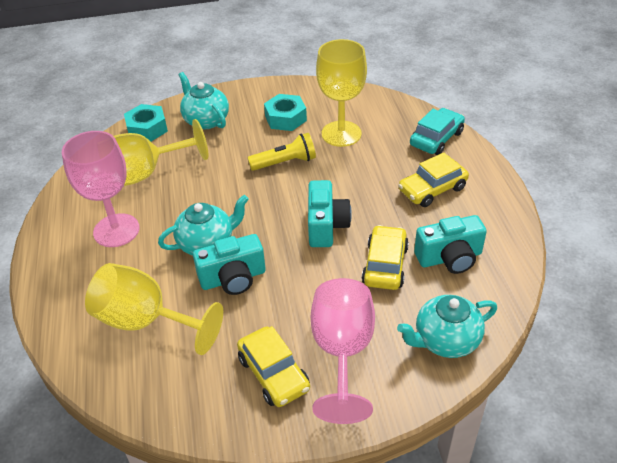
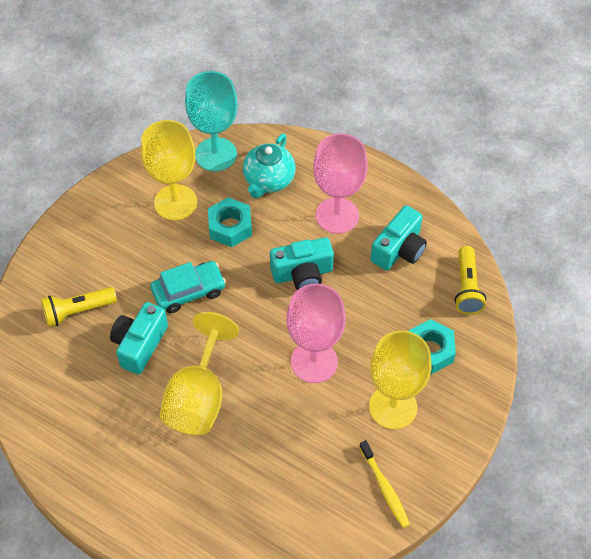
turquoise goblet: 0 -> 1
turquoise teapot: 3 -> 1
yellow car: 3 -> 0
yellow flashlight: 1 -> 2
yellow toothbrush: 0 -> 1

